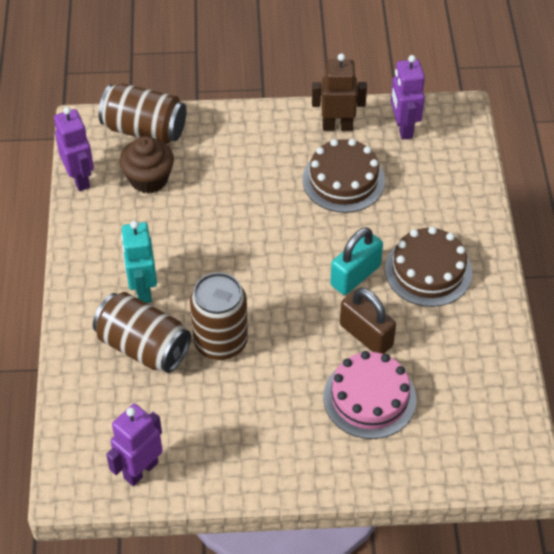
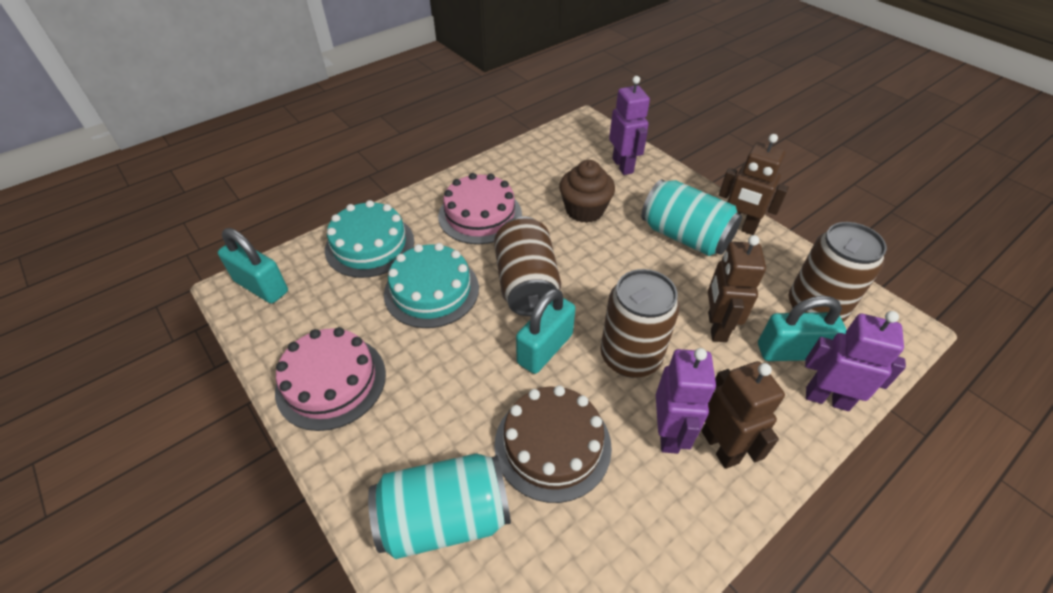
brown cake: 2 -> 1
brown padlock: 1 -> 0
brown robot: 1 -> 3
pink cake: 1 -> 2
turquoise cake: 0 -> 2
turquoise can: 0 -> 2
turquoise padlock: 1 -> 3
turquoise robot: 1 -> 0

